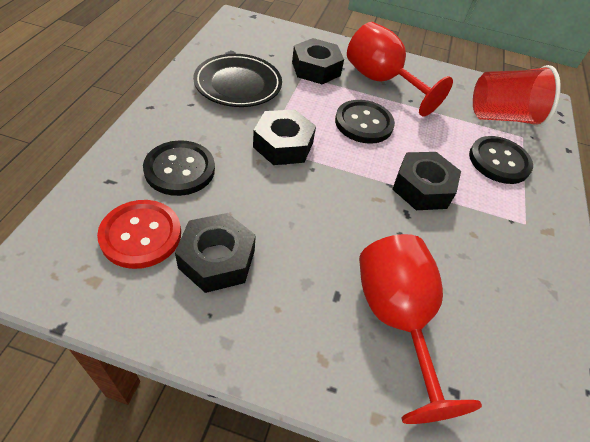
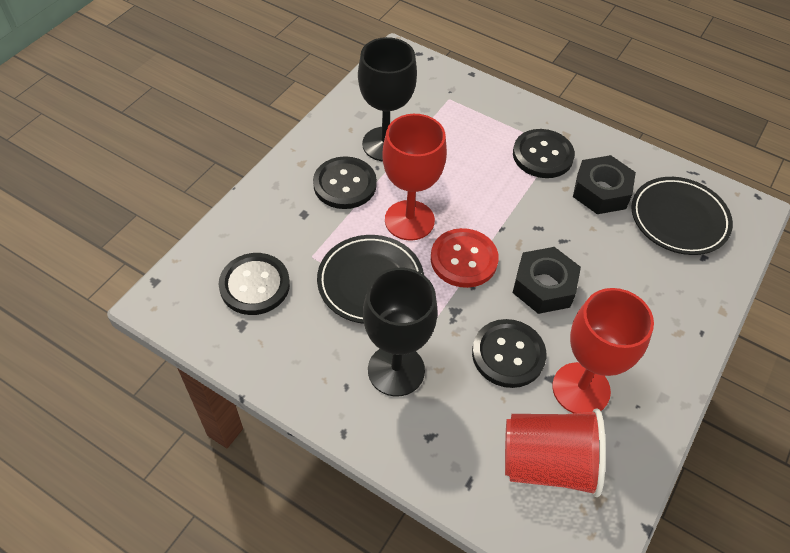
black button: 3 -> 4
black goblet: 0 -> 2
black nut: 4 -> 2
black plate: 1 -> 2

